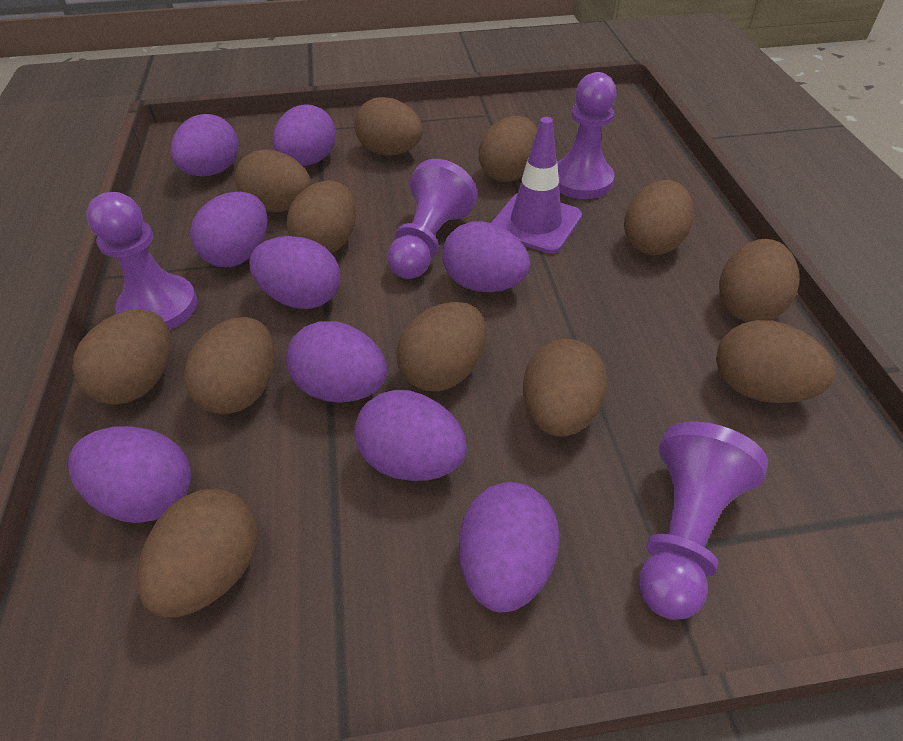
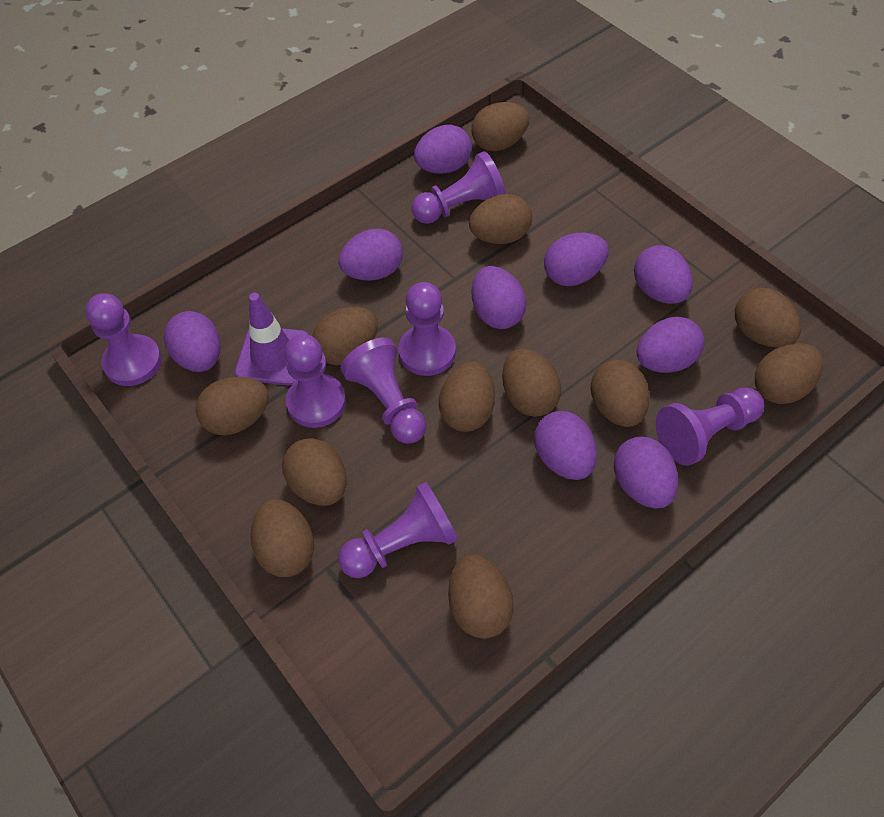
purple pawn: 4 -> 7

